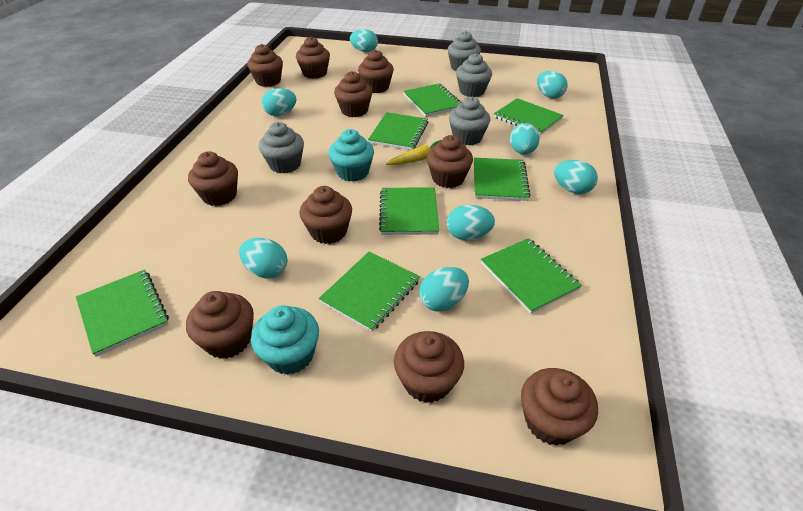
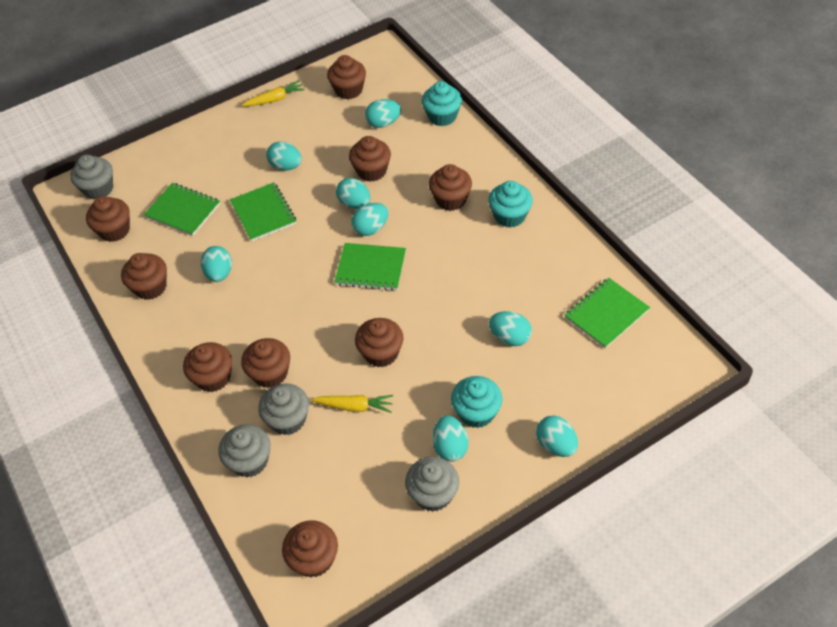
brown cupcake: 10 -> 9
green notebook: 8 -> 4
turquoise cupcake: 2 -> 3
yellow carrot: 1 -> 2

